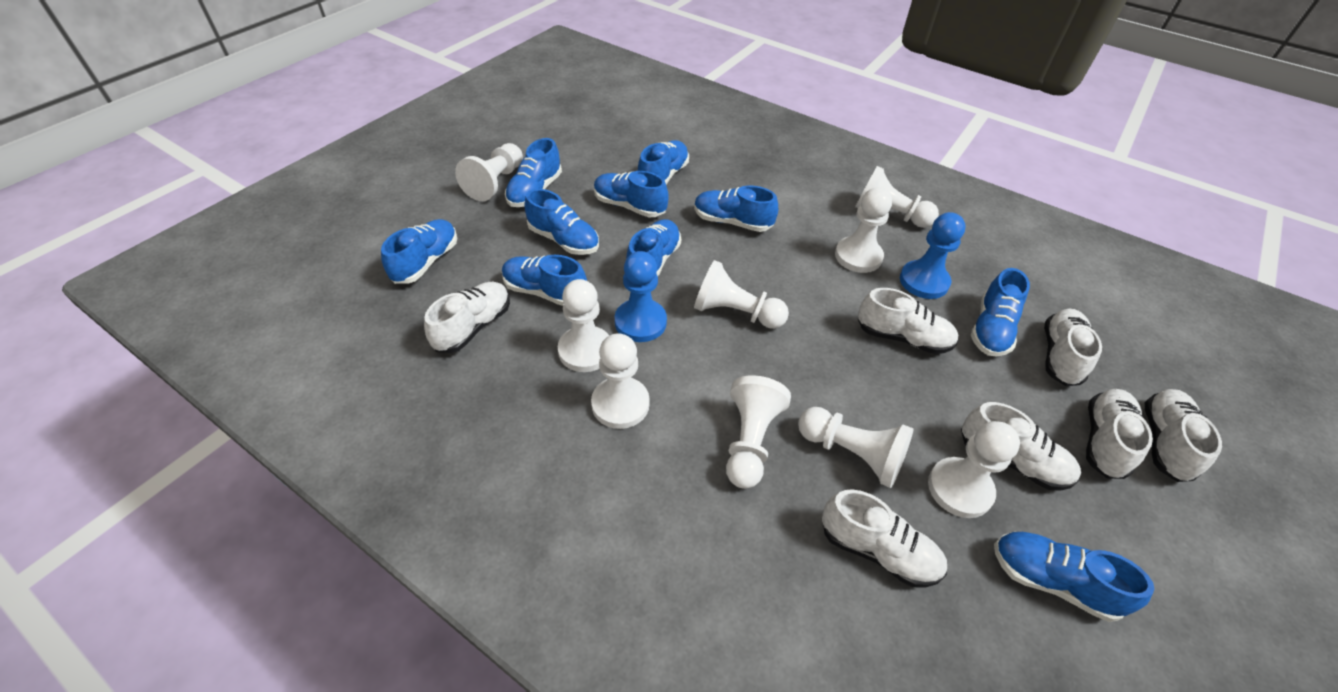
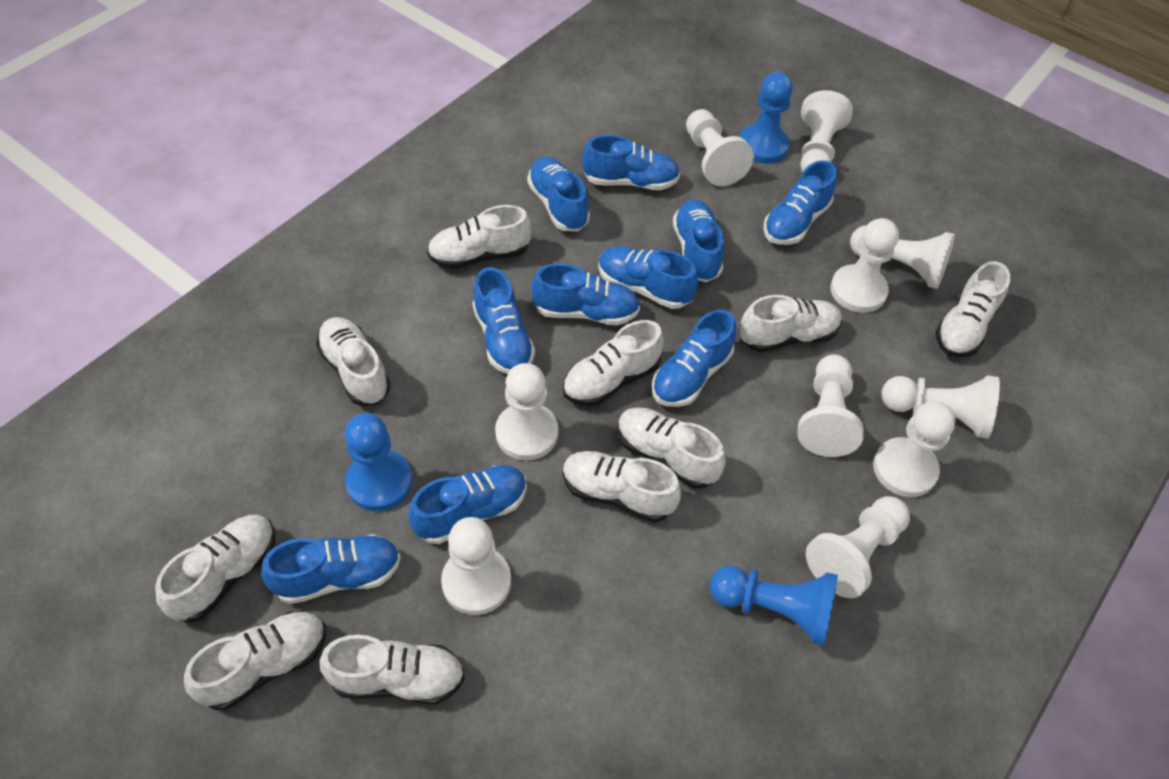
blue pawn: 2 -> 3
white pawn: 9 -> 10
white shoe: 7 -> 10

